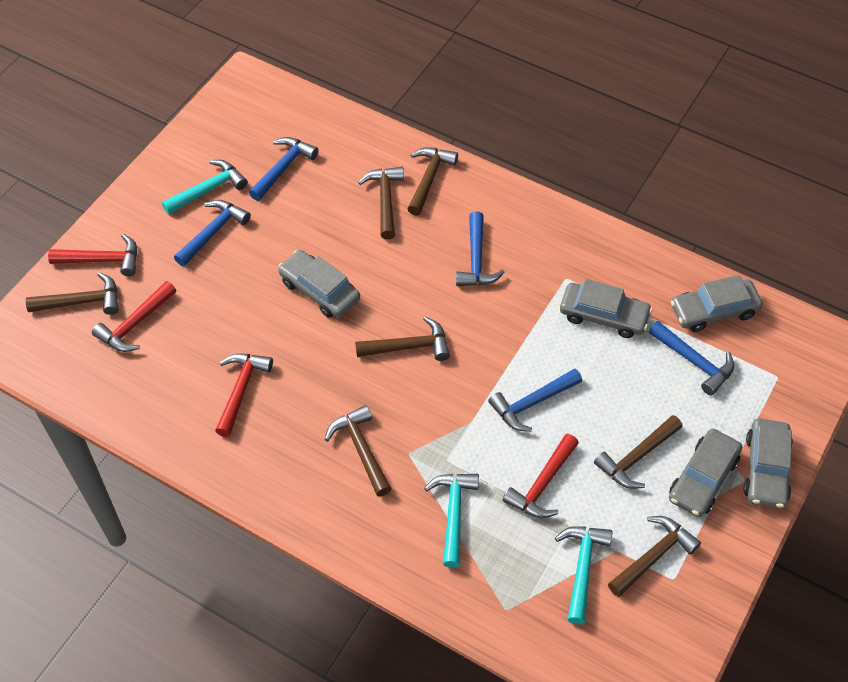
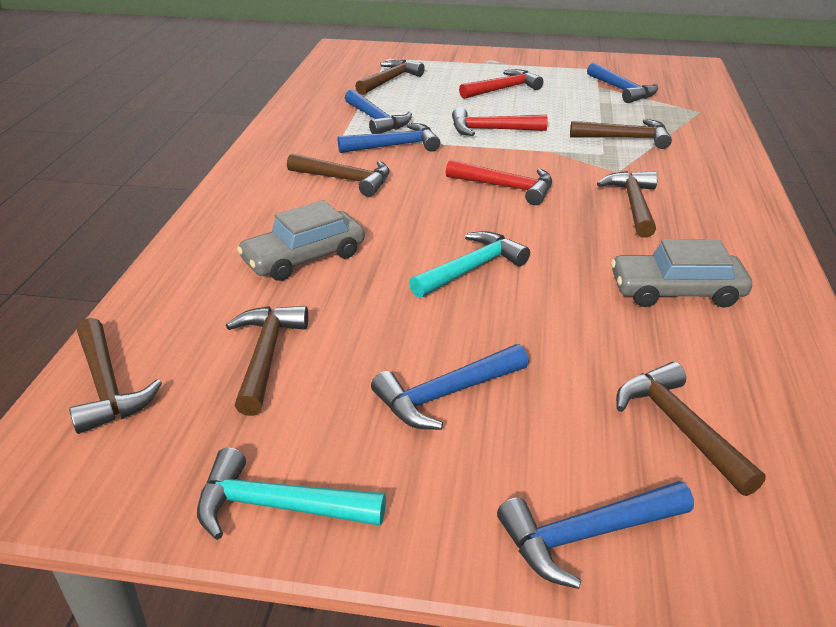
grey car: 5 -> 2
red hammer: 4 -> 3
turquoise hammer: 3 -> 2

